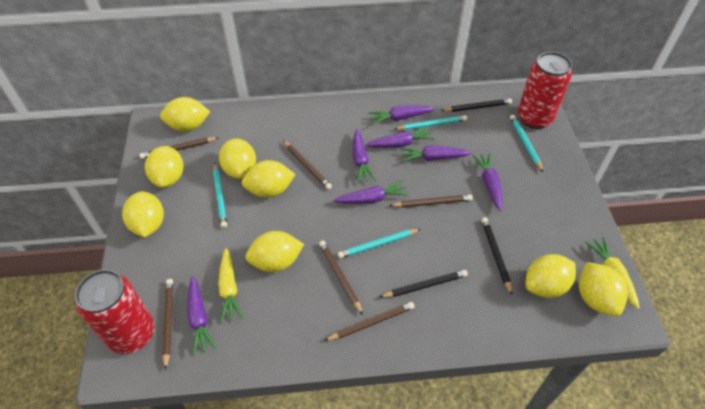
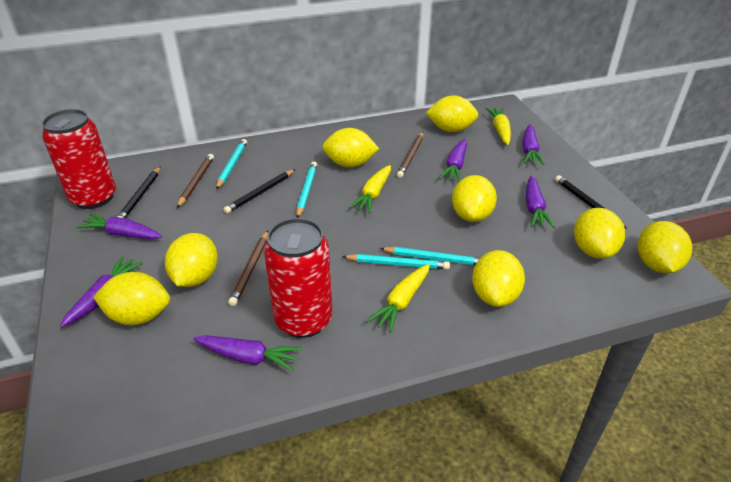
brown pencil: 6 -> 3
purple carrot: 7 -> 6
yellow carrot: 2 -> 3

